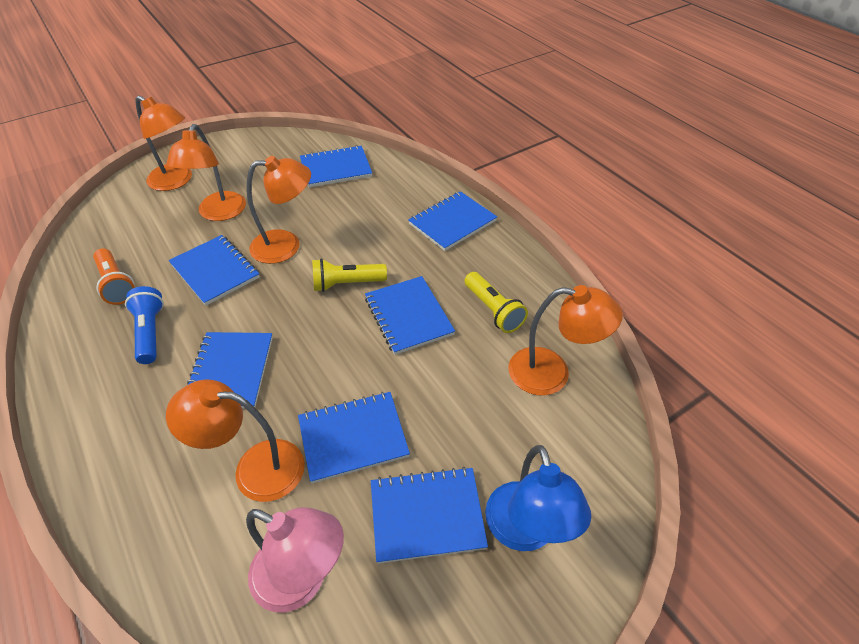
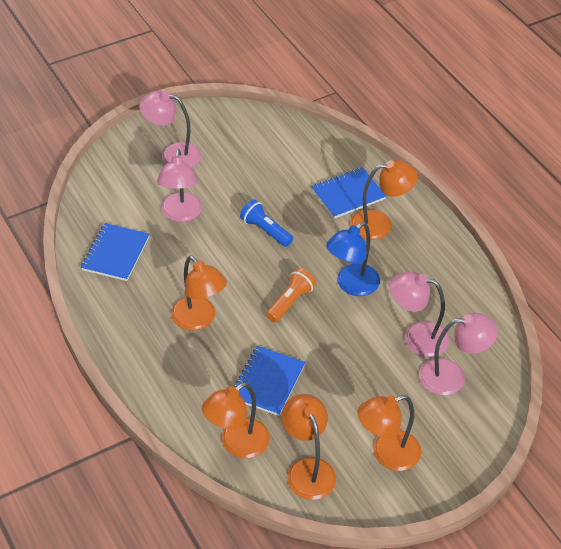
blue notebook: 7 -> 3
pink lamp: 1 -> 4
yellow flashlight: 2 -> 0

